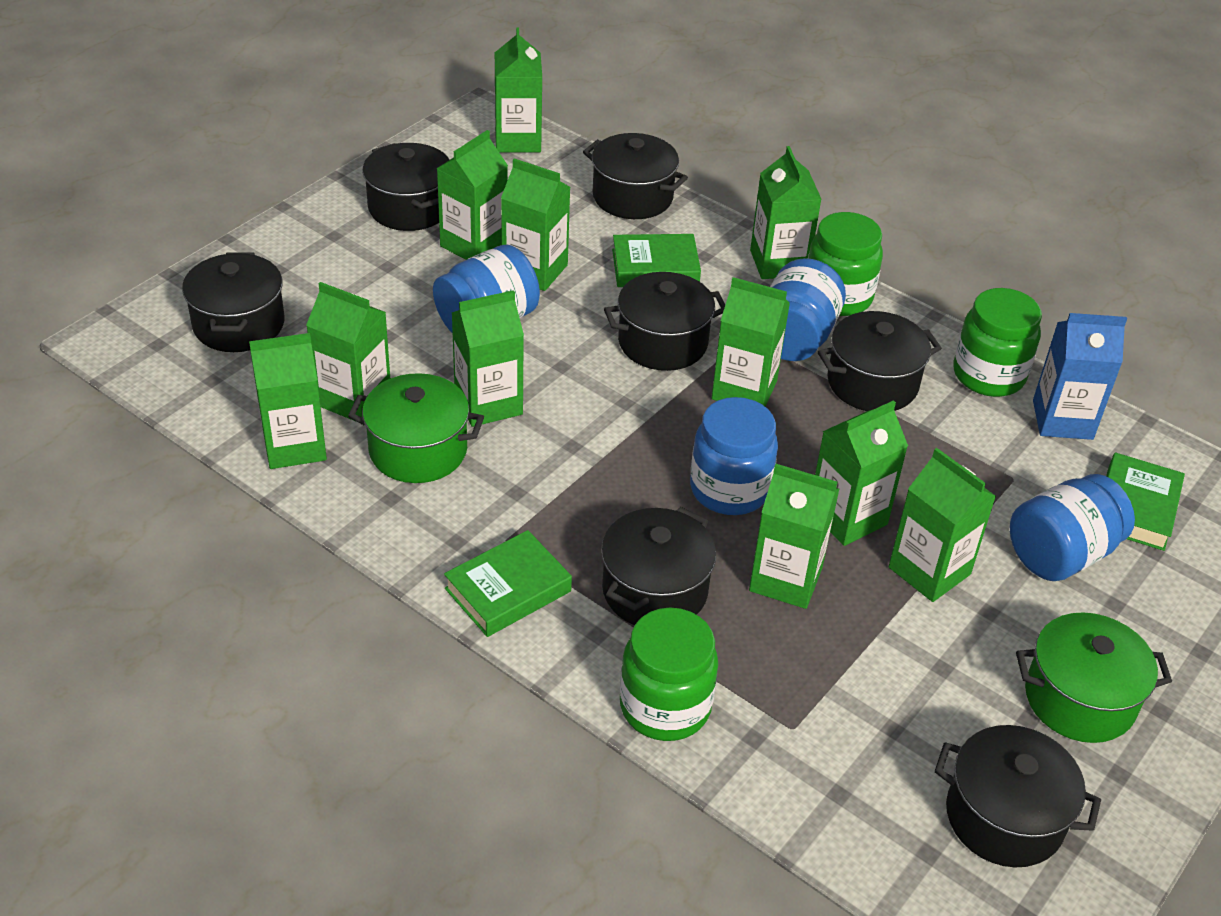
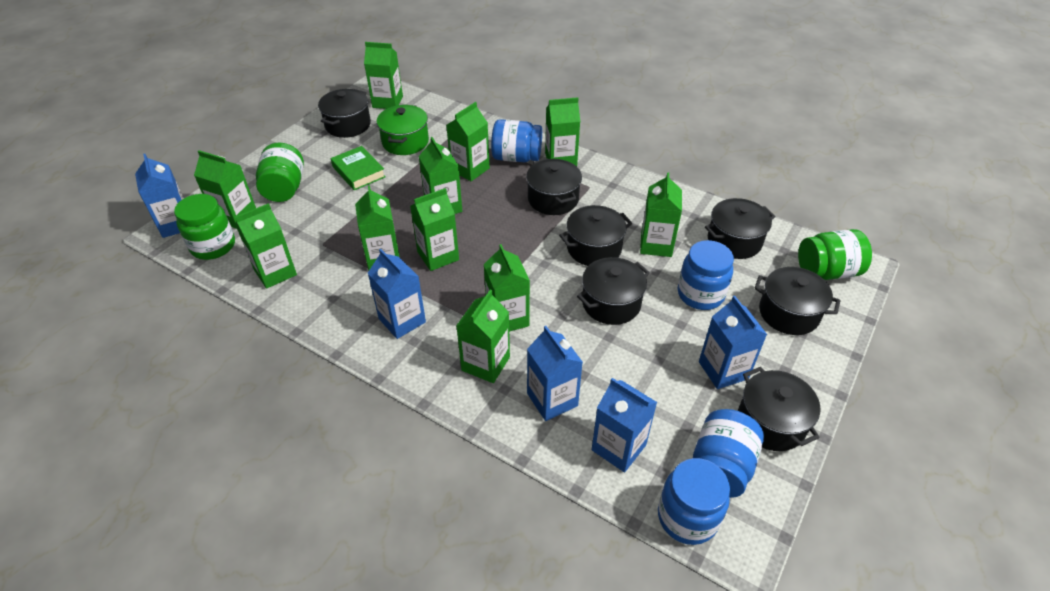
blue carton: 1 -> 5
green book: 3 -> 1
green pot: 2 -> 1

